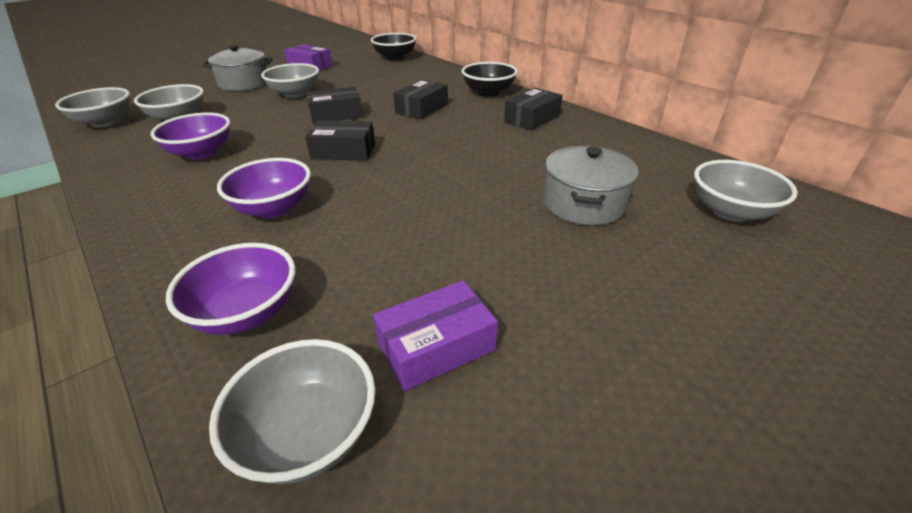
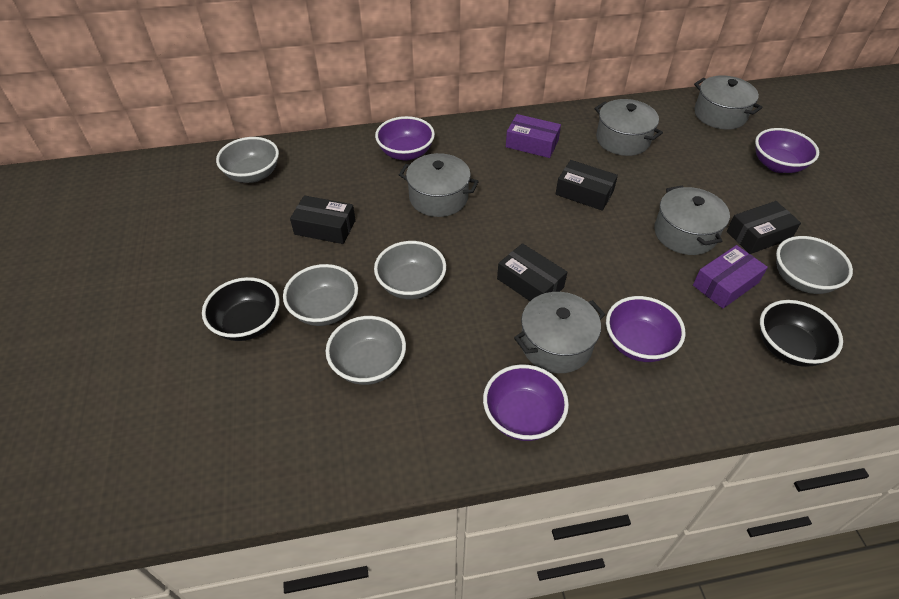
grey pot: 2 -> 5
purple bowl: 3 -> 4

